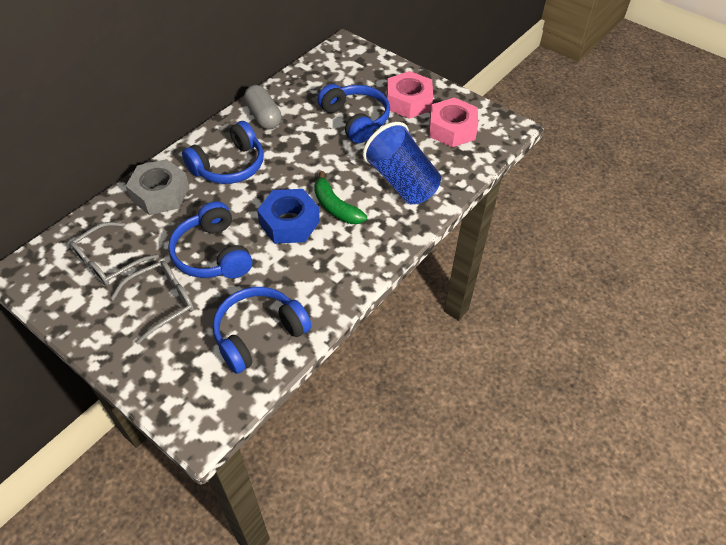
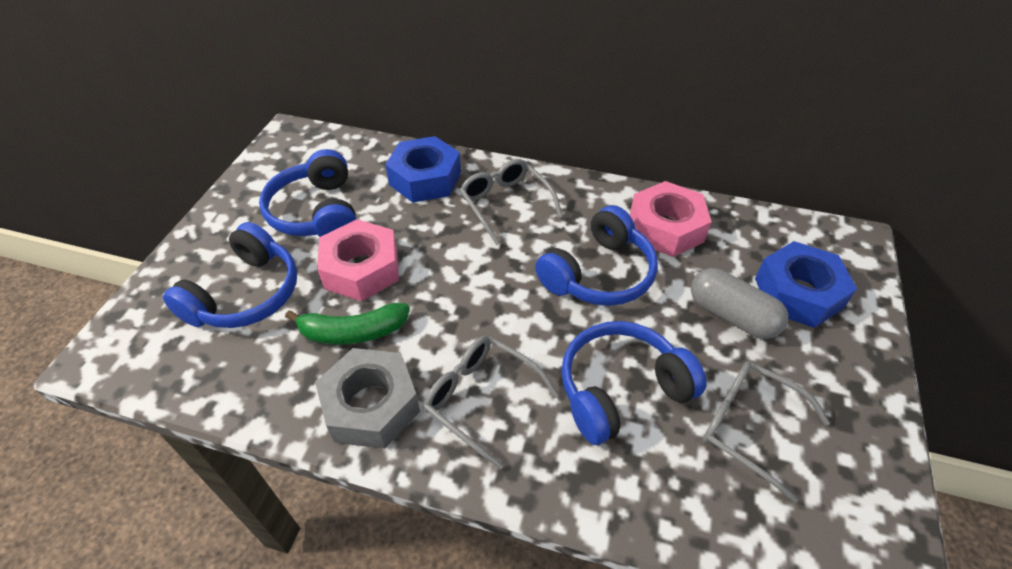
blue cup: 1 -> 0
blue nut: 1 -> 2
grey glasses: 2 -> 3

